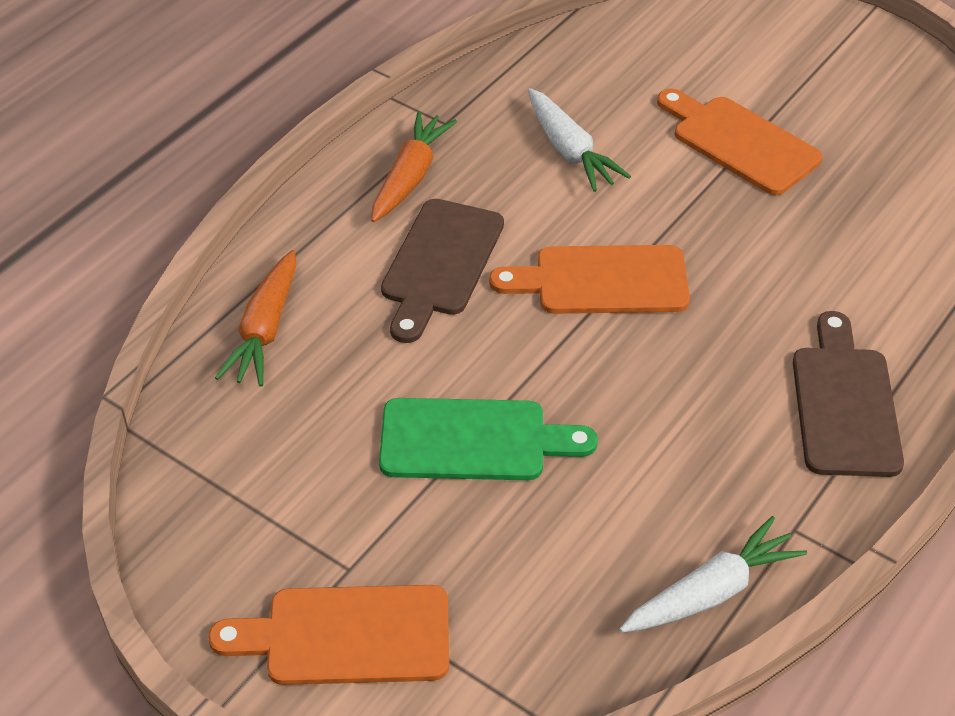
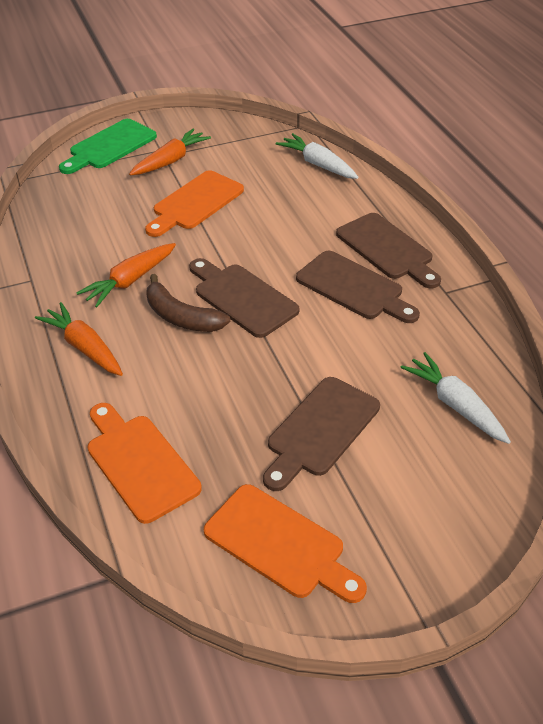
brown banana: 0 -> 1
brown cutting board: 2 -> 4
orange carrot: 2 -> 3

